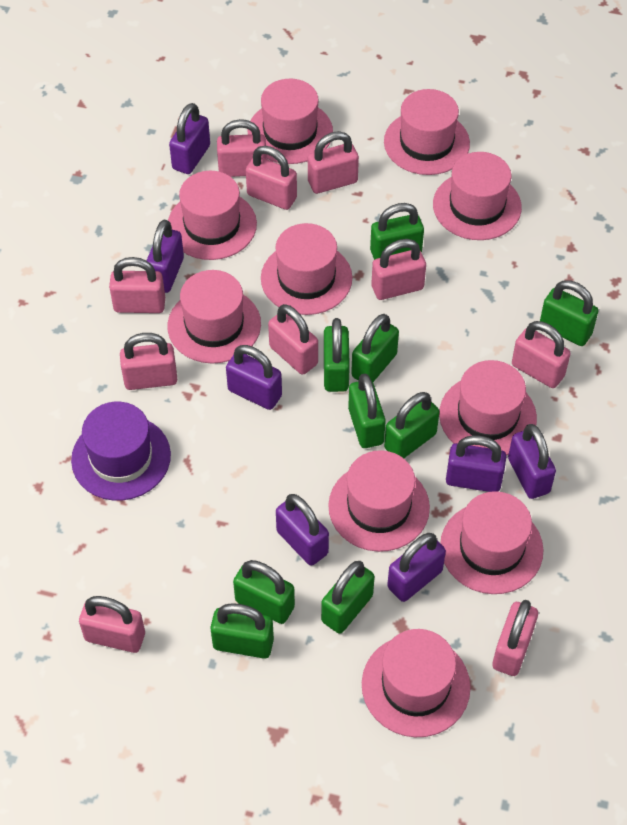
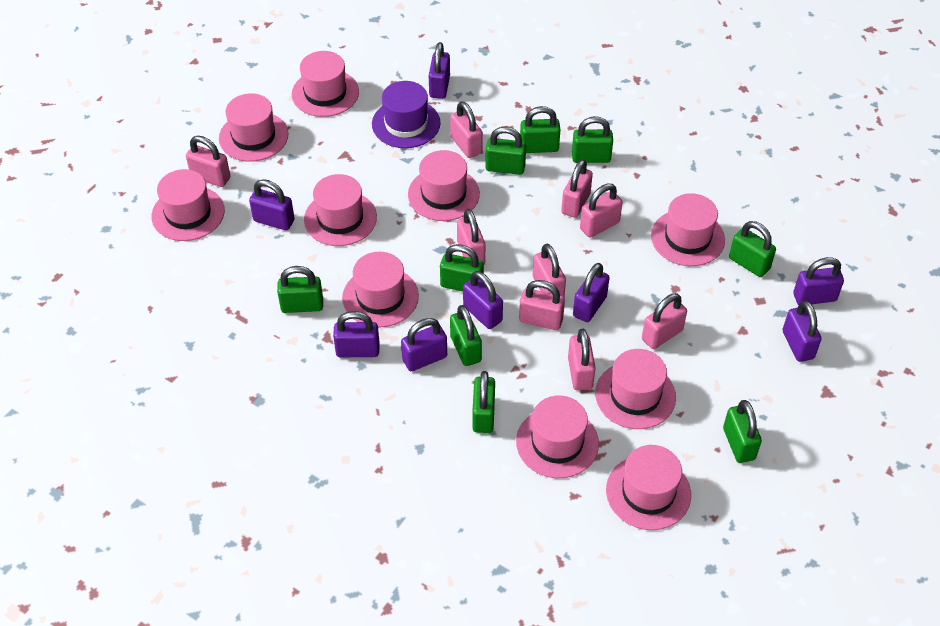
pink padlock: 10 -> 9
purple padlock: 7 -> 8

